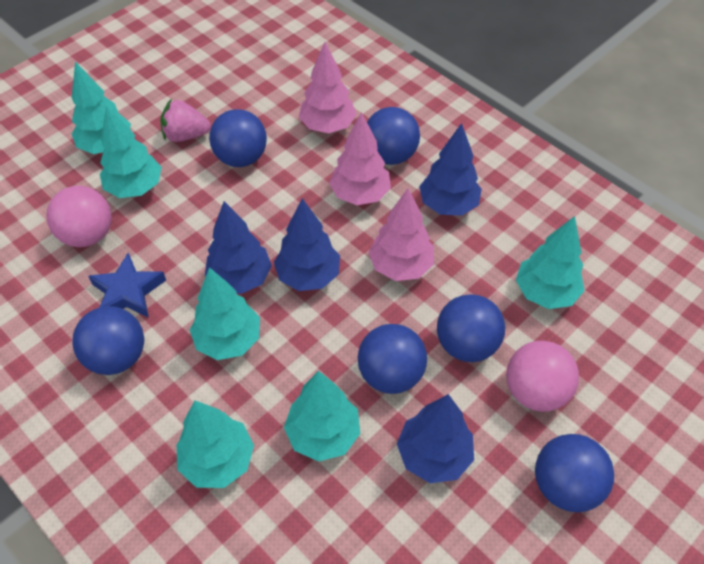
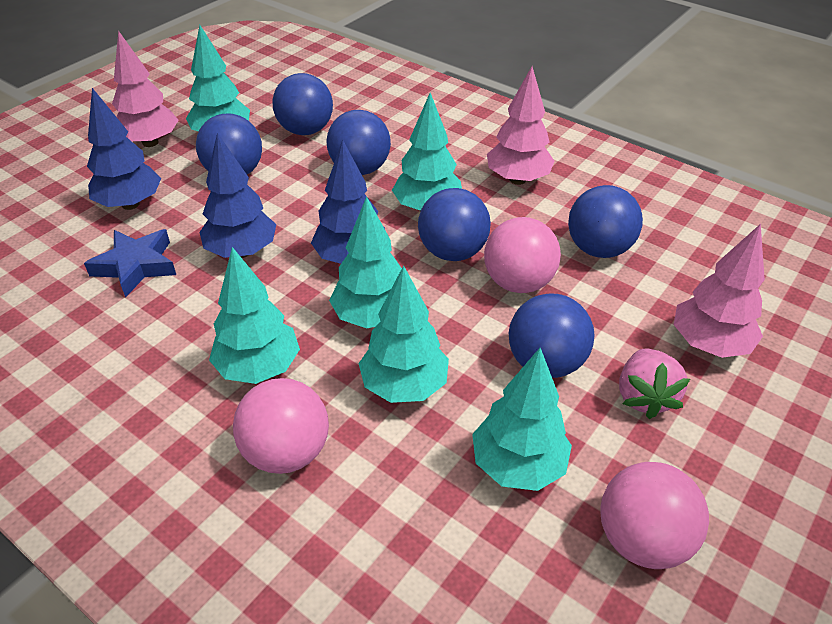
blue tree: 4 -> 3
pink ball: 2 -> 3

